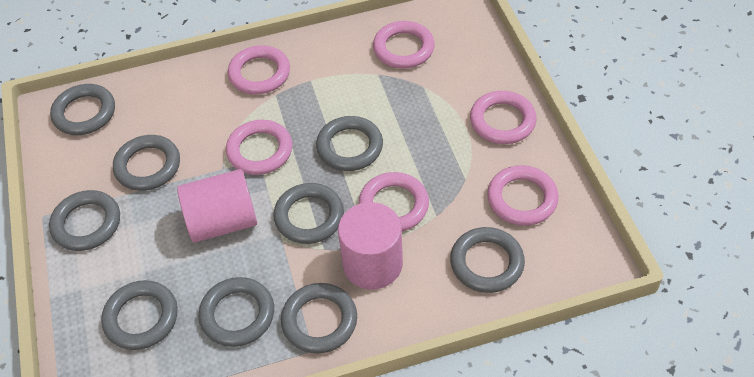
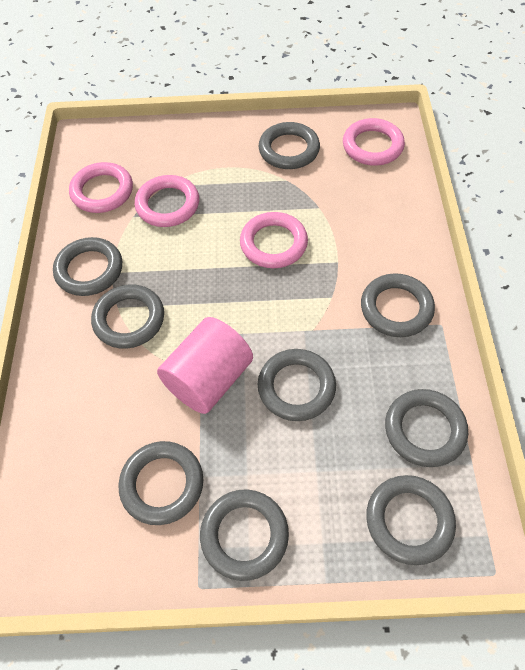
pink cylinder: 2 -> 1
pink ring: 6 -> 4

